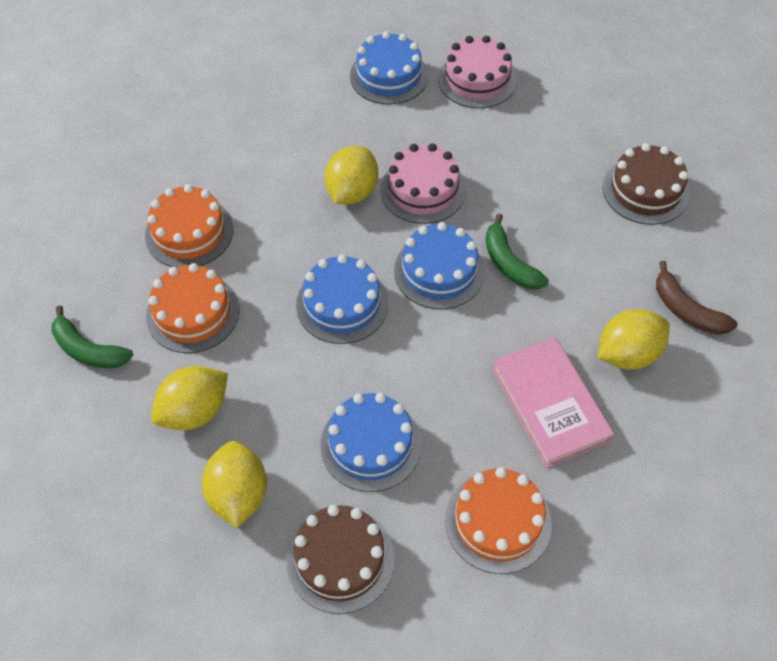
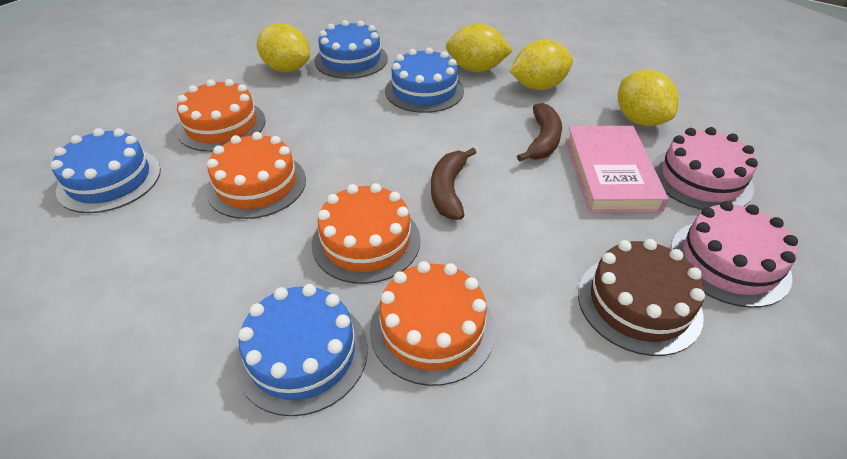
brown banana: 1 -> 2
brown cake: 2 -> 1
green banana: 2 -> 0
orange cake: 3 -> 4

